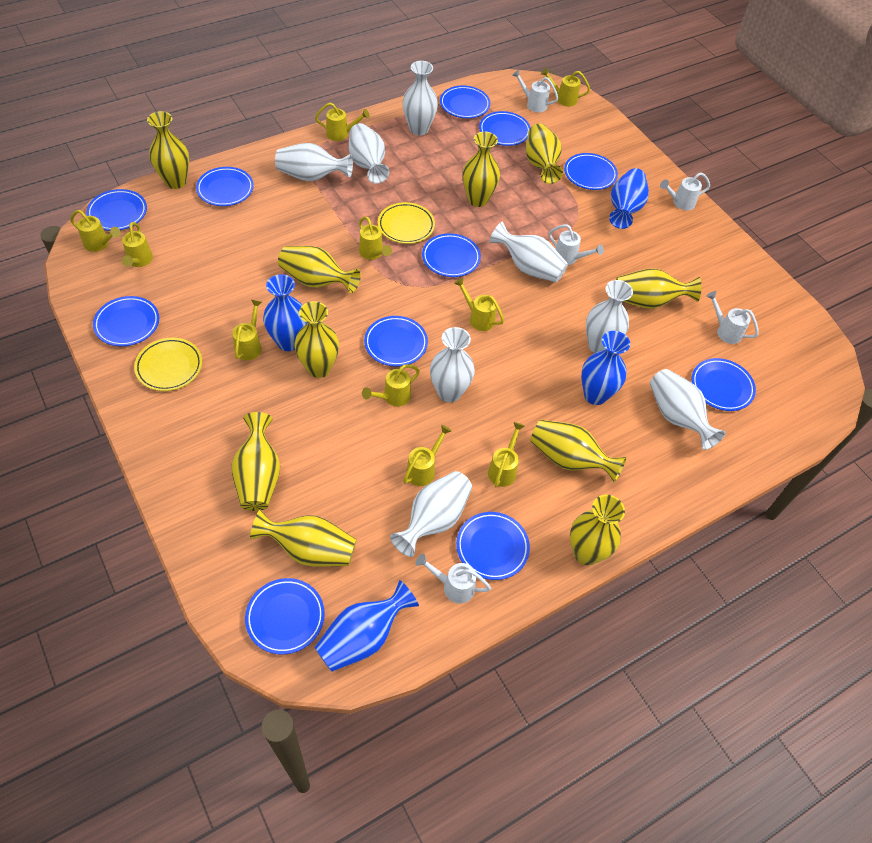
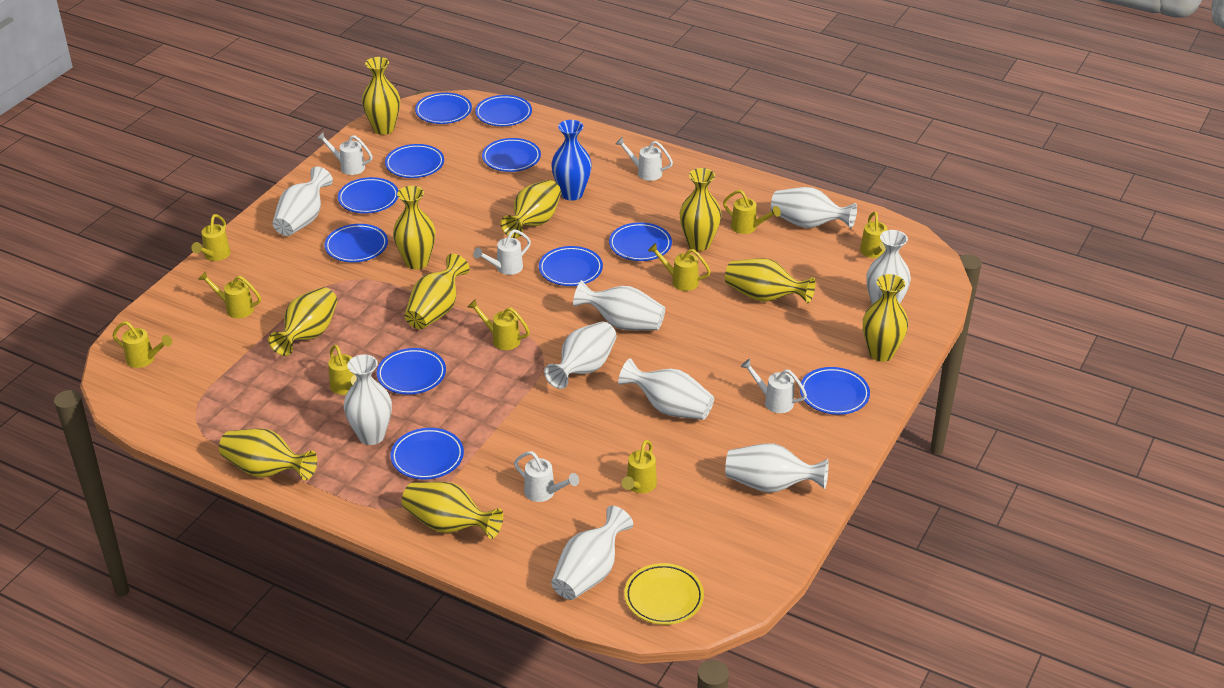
blue vase: 4 -> 1
white vase: 8 -> 9
yellow plate: 2 -> 1
yellow watering can: 10 -> 9

